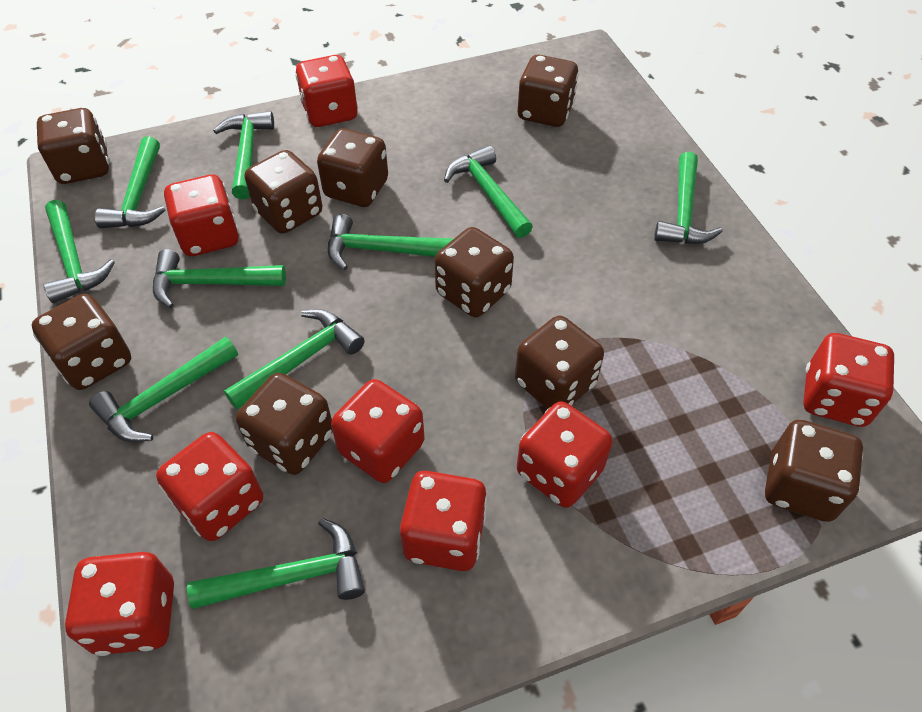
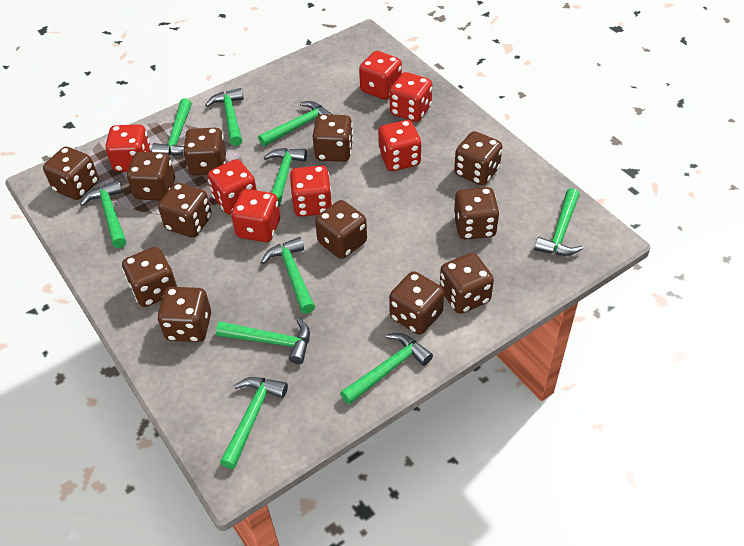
brown dice: 9 -> 12
red dice: 8 -> 7

